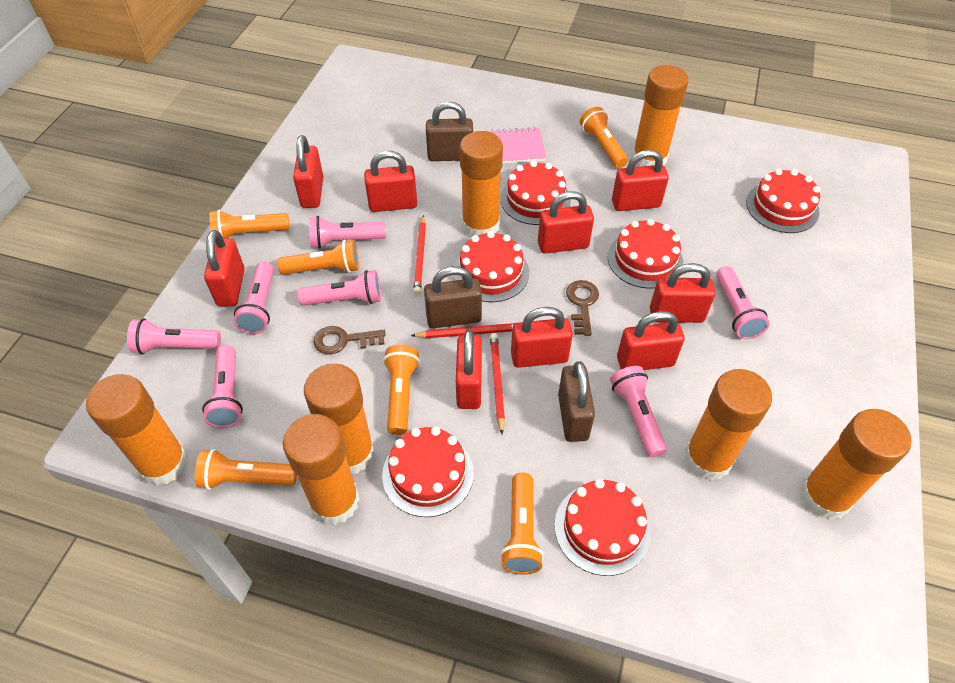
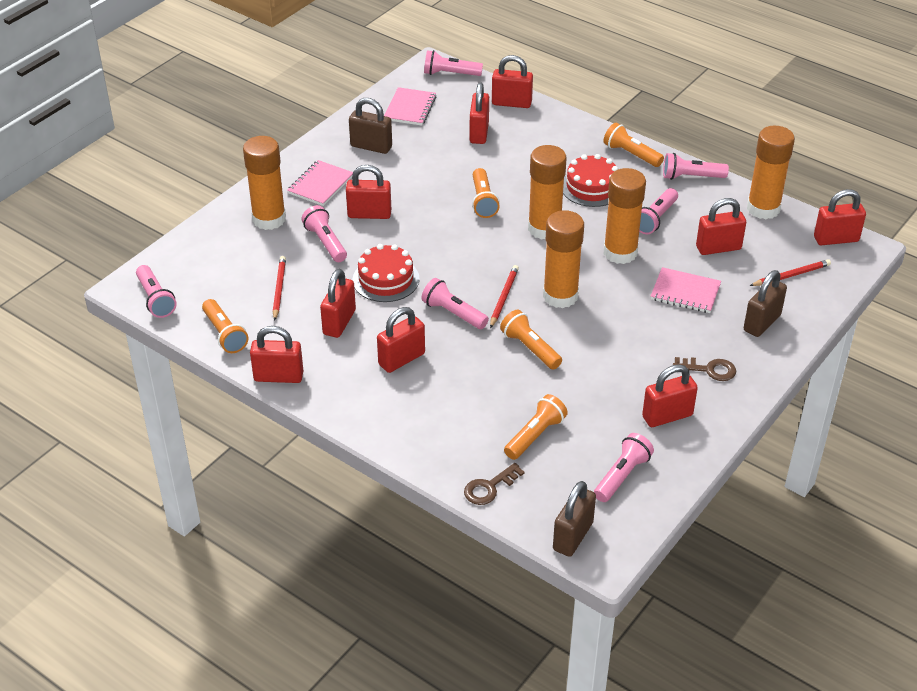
orange flashlight: 6 -> 5
orange glue stick: 7 -> 5
pink notebook: 1 -> 3
red cake: 6 -> 2

